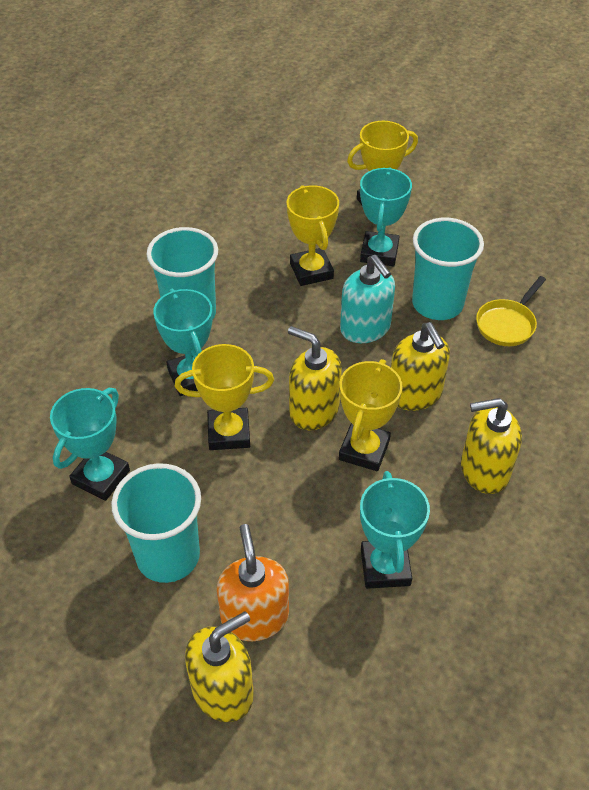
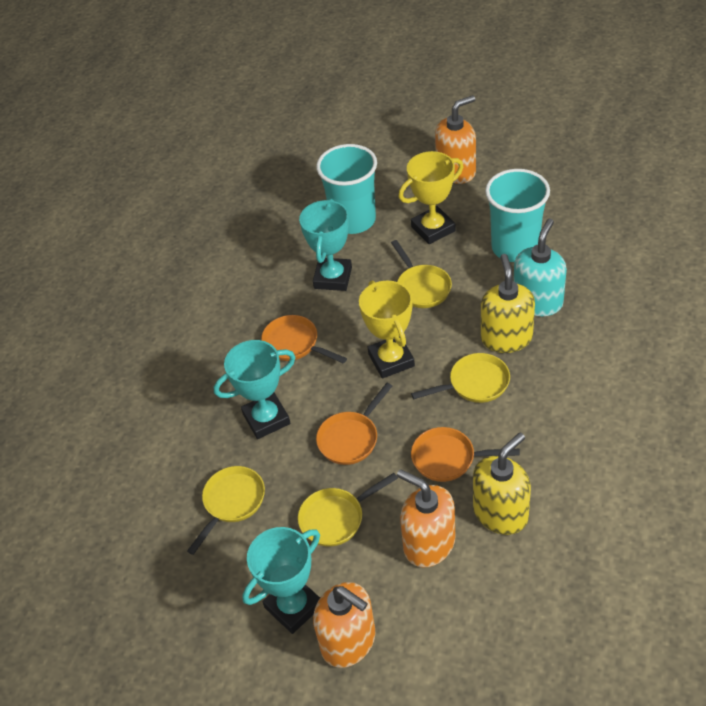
orange pan: 0 -> 3
orange soap dispenser: 1 -> 3
turquoise cup: 3 -> 2
turquoise trophy: 4 -> 3
yellow pan: 1 -> 4
yellow soap dispenser: 4 -> 2
yellow trophy: 4 -> 2

